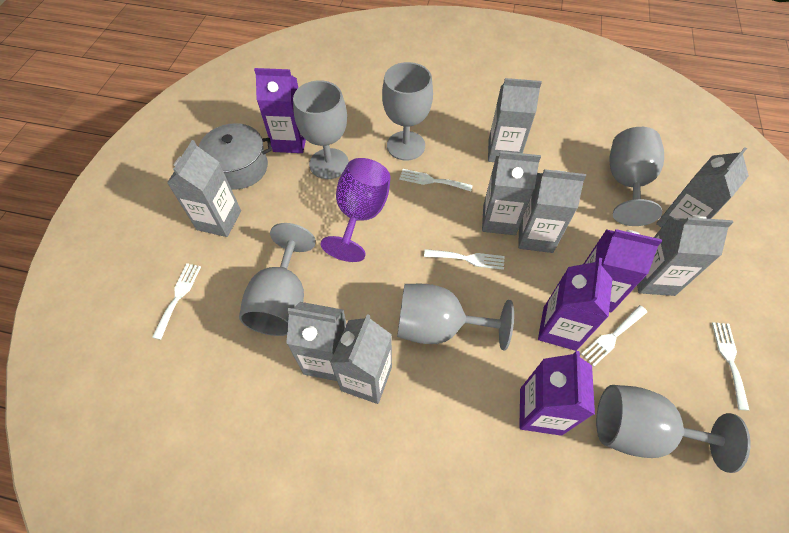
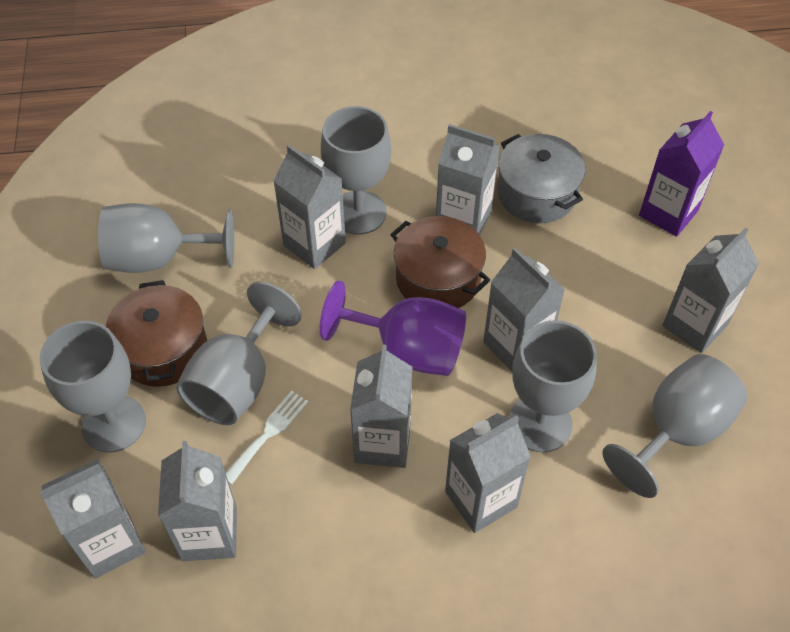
brown pot: 0 -> 2
purple carton: 4 -> 1
white fork: 5 -> 1

